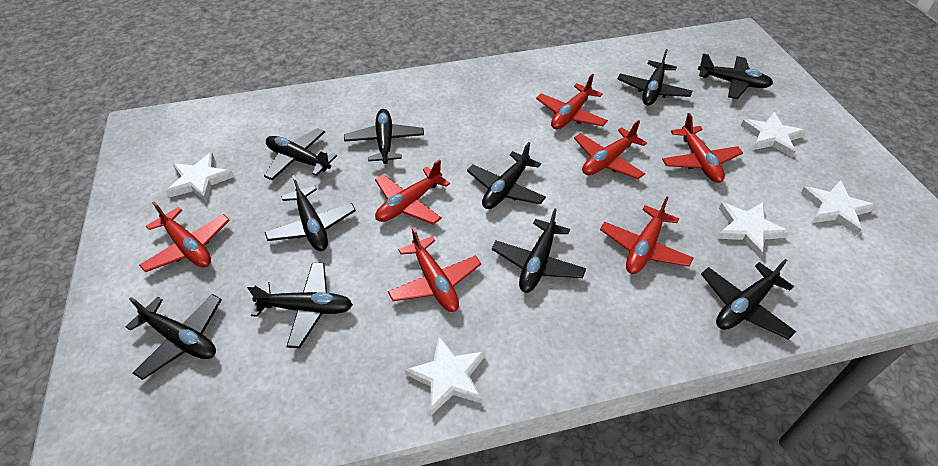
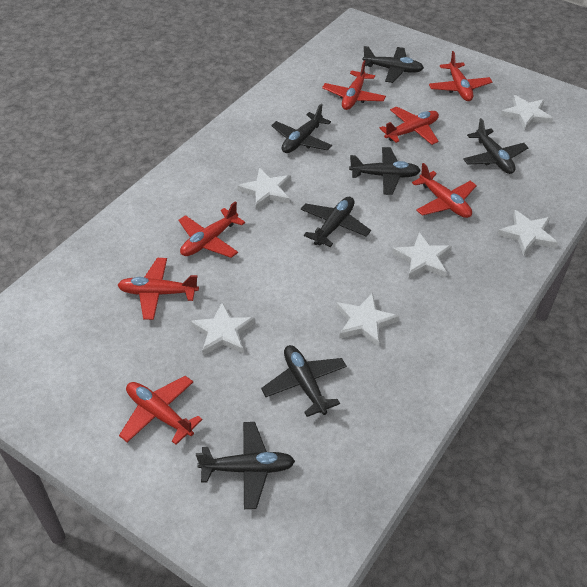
black plane: 10 -> 7
white star: 5 -> 6

